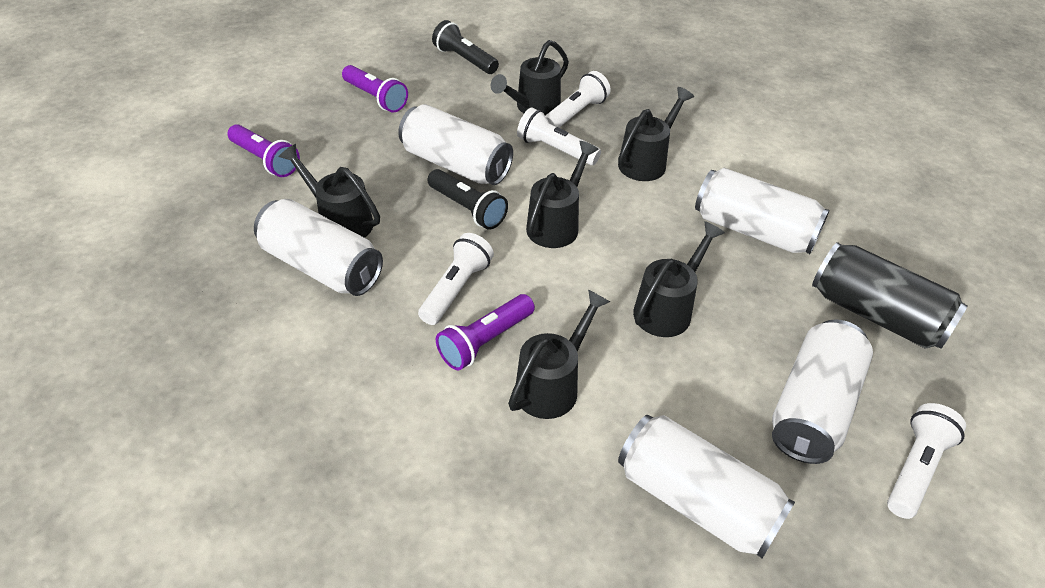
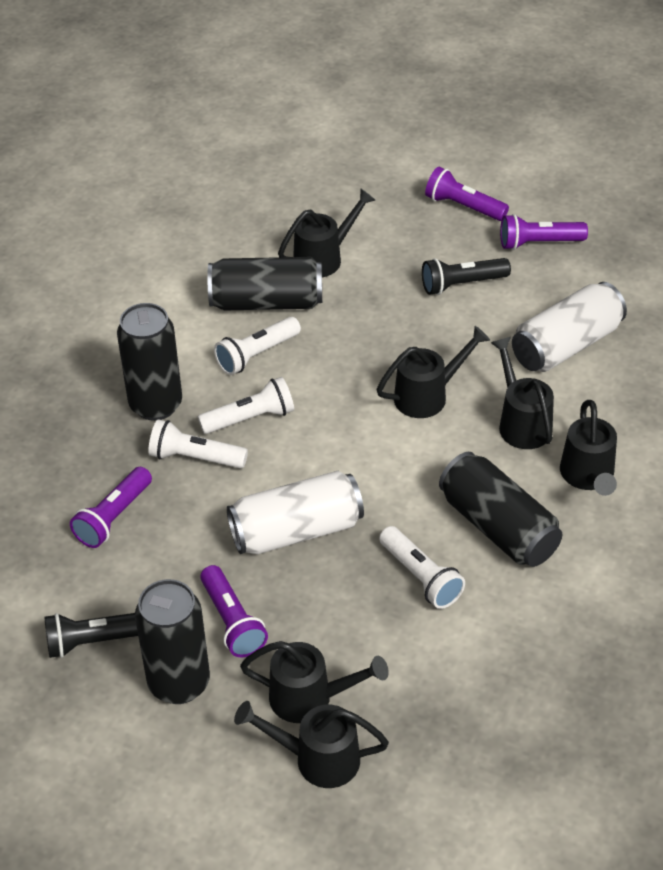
black can: 1 -> 4
purple flashlight: 3 -> 4
white can: 5 -> 2

